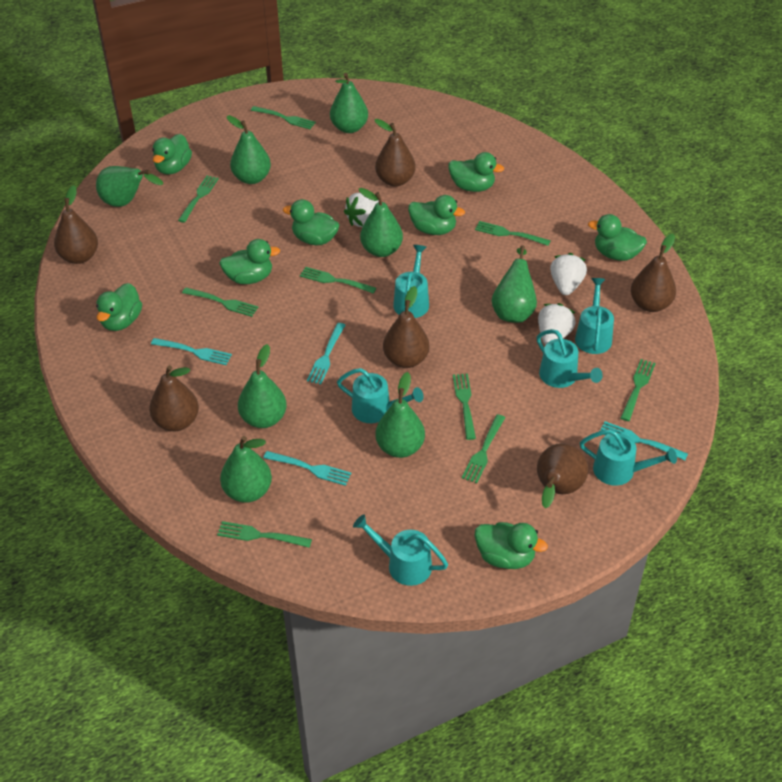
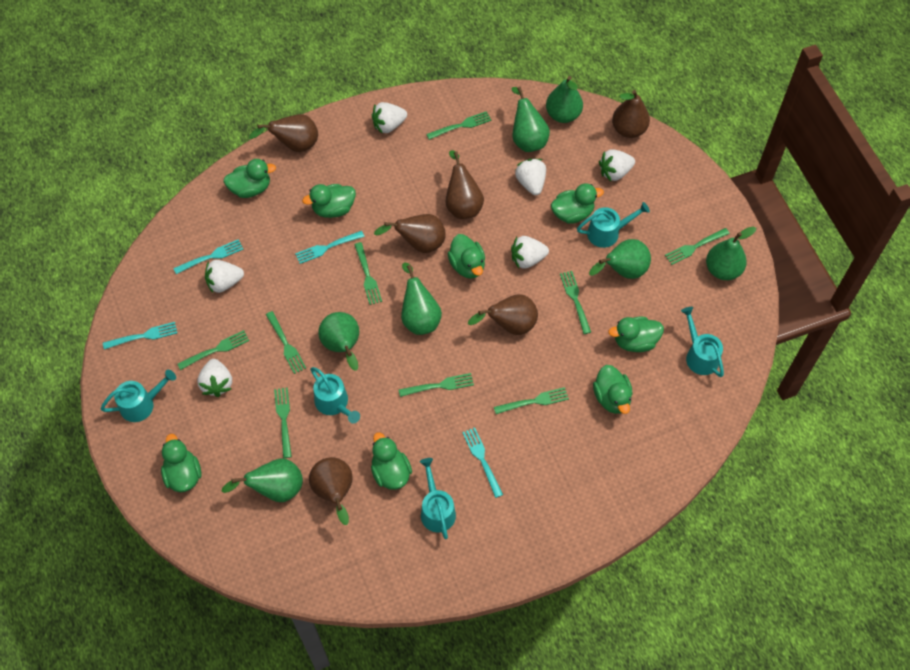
green pear: 8 -> 7
turquoise watering can: 6 -> 5
white strawberry: 3 -> 6

